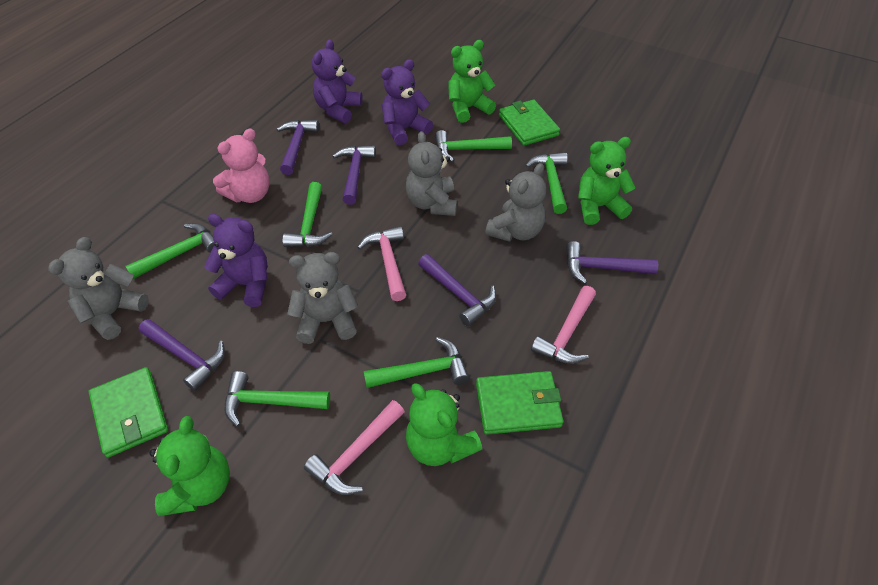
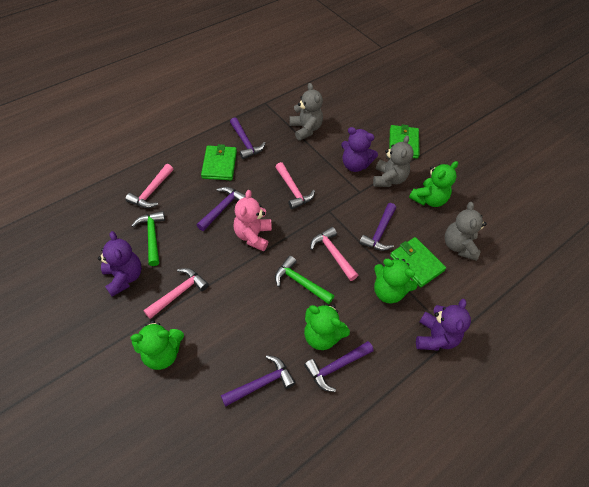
green hammer: 6 -> 2
grey teddy bear: 4 -> 3
pink hammer: 3 -> 4

